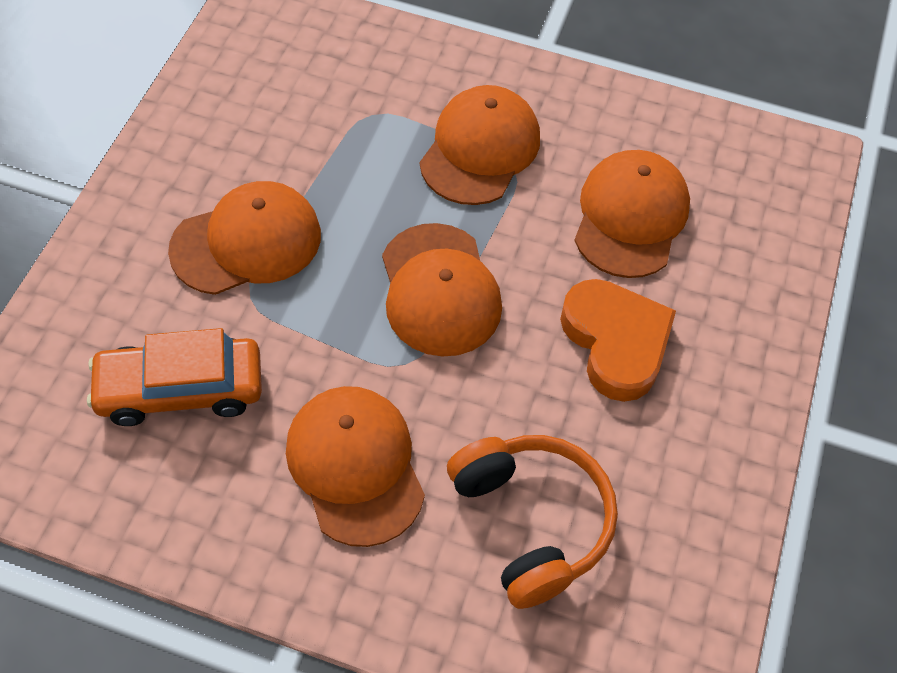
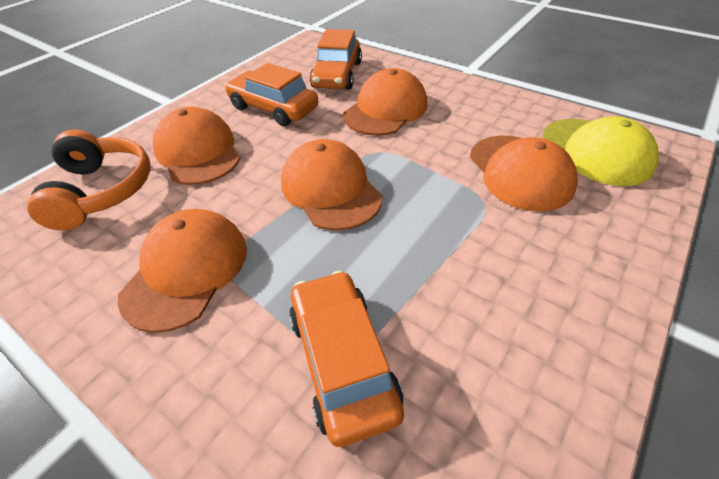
orange car: 1 -> 3
orange heart: 1 -> 0
yellow cap: 0 -> 1

